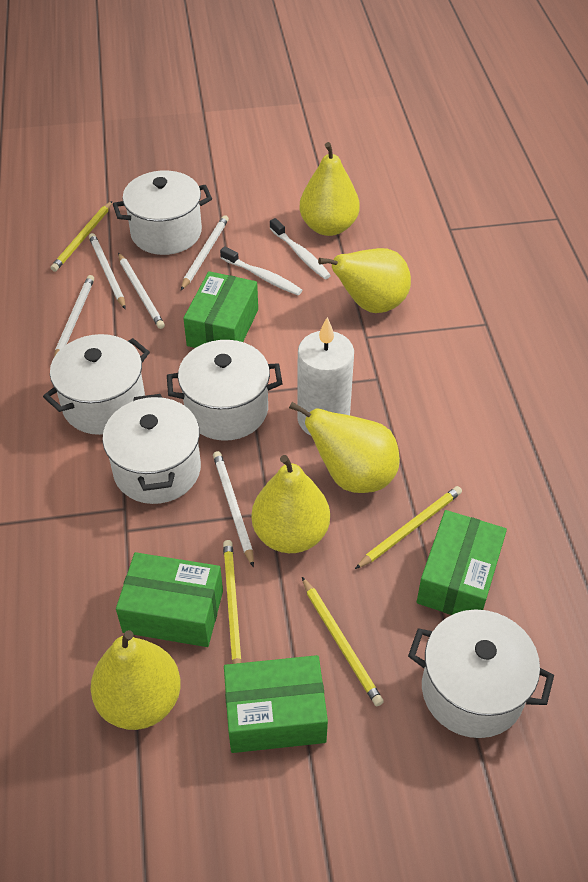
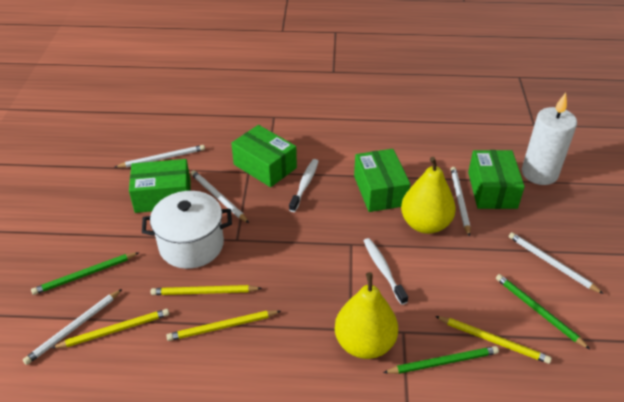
green pencil: 0 -> 3
white pot: 5 -> 1
yellow pear: 5 -> 2

